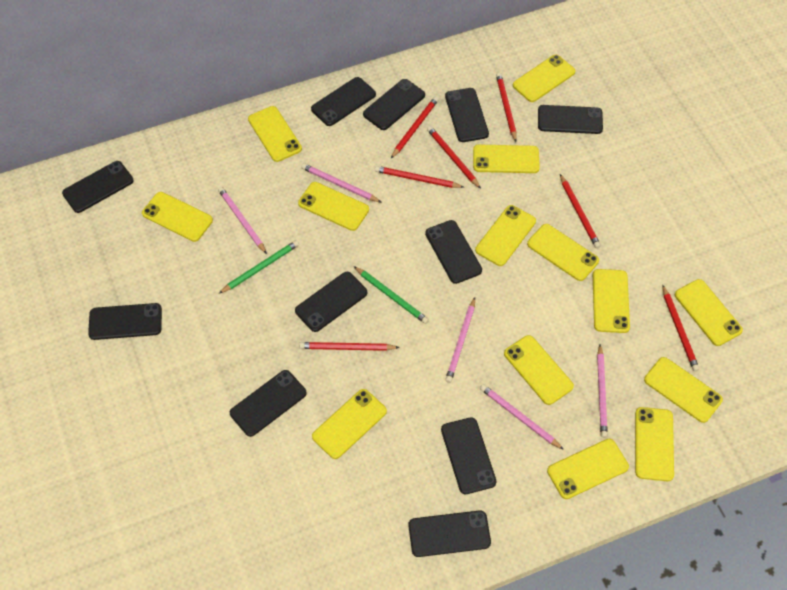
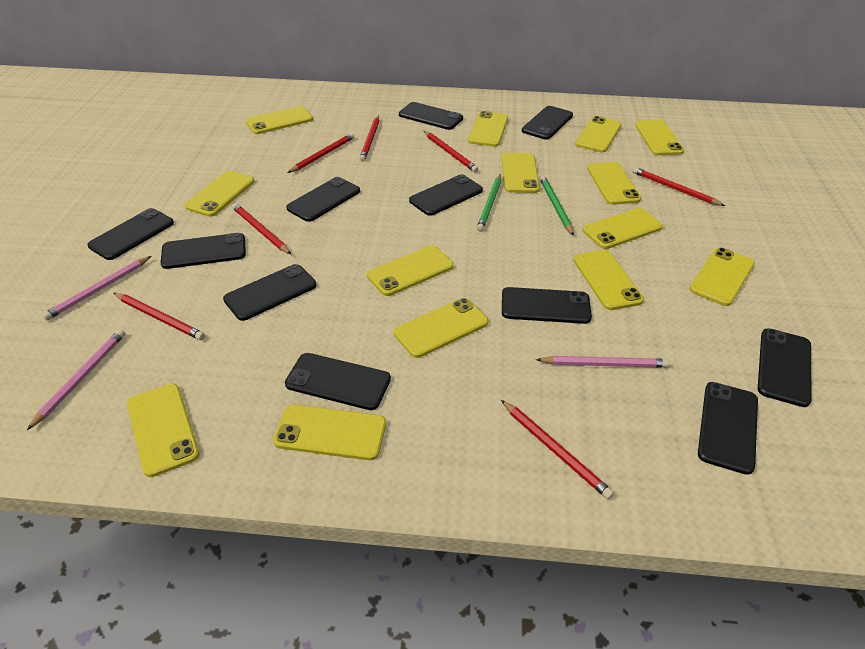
pink pencil: 5 -> 3

